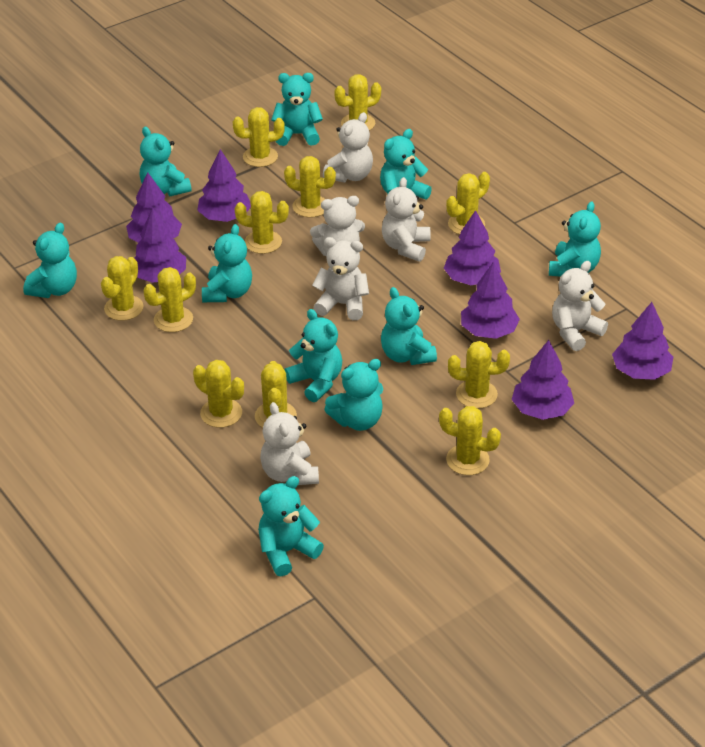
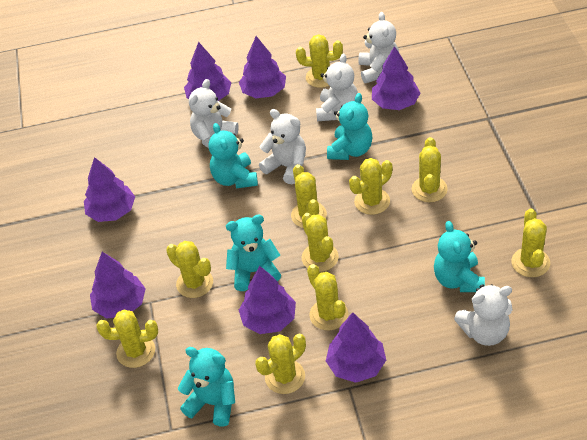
turquoise teddy bear: 10 -> 5
white teddy bear: 6 -> 5
yellow cactus: 11 -> 10

